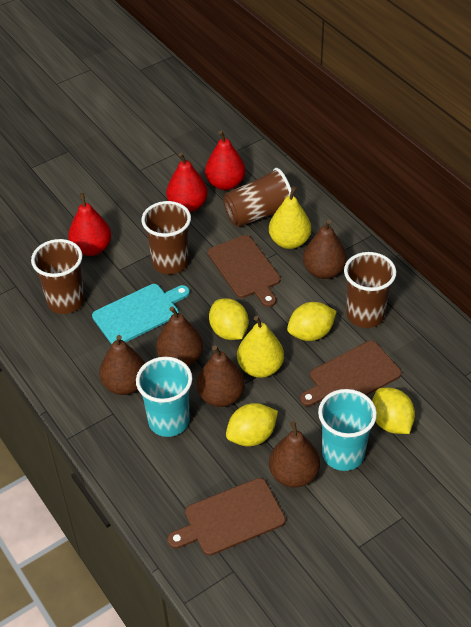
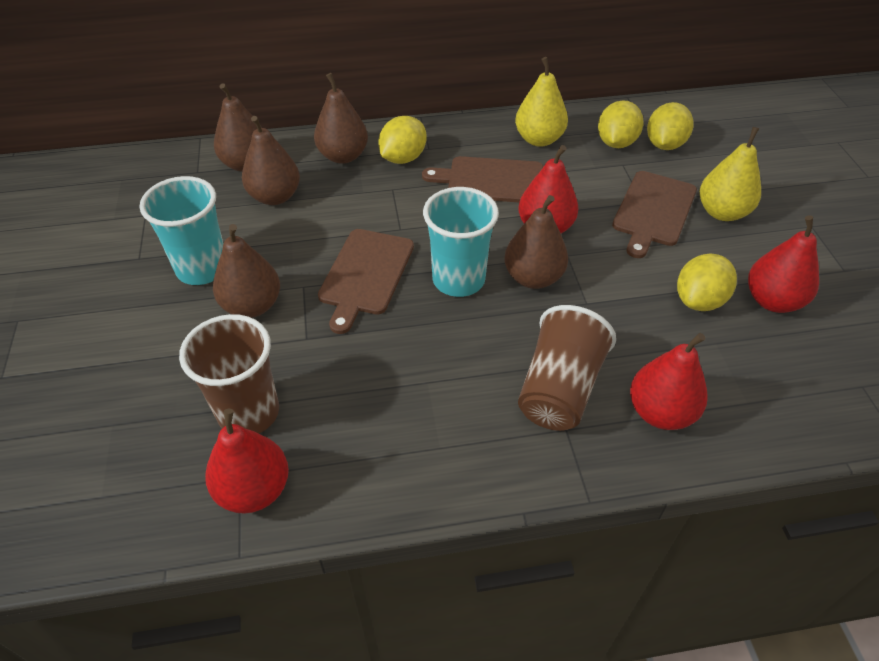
brown cup: 4 -> 2
red pear: 3 -> 4
turquoise cutting board: 1 -> 0

